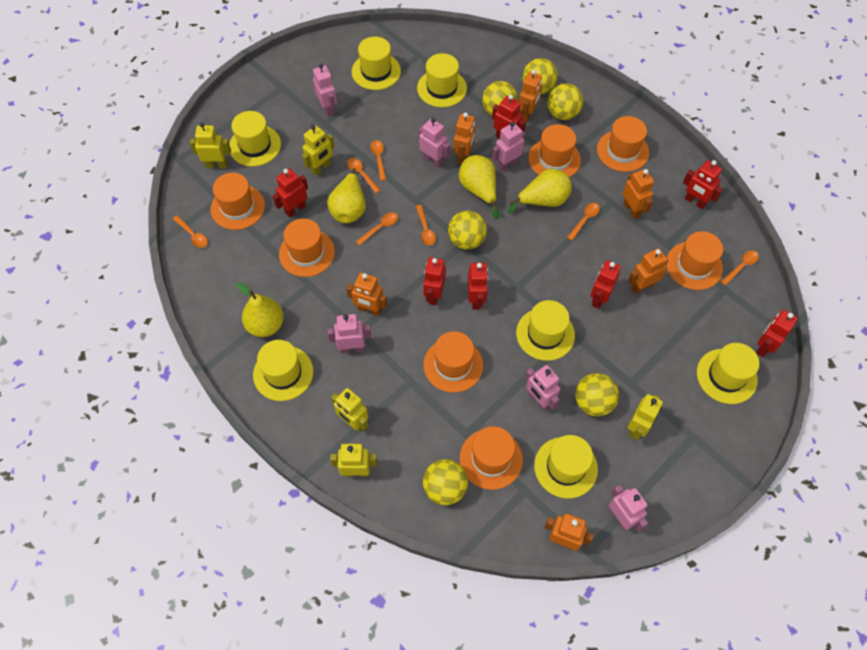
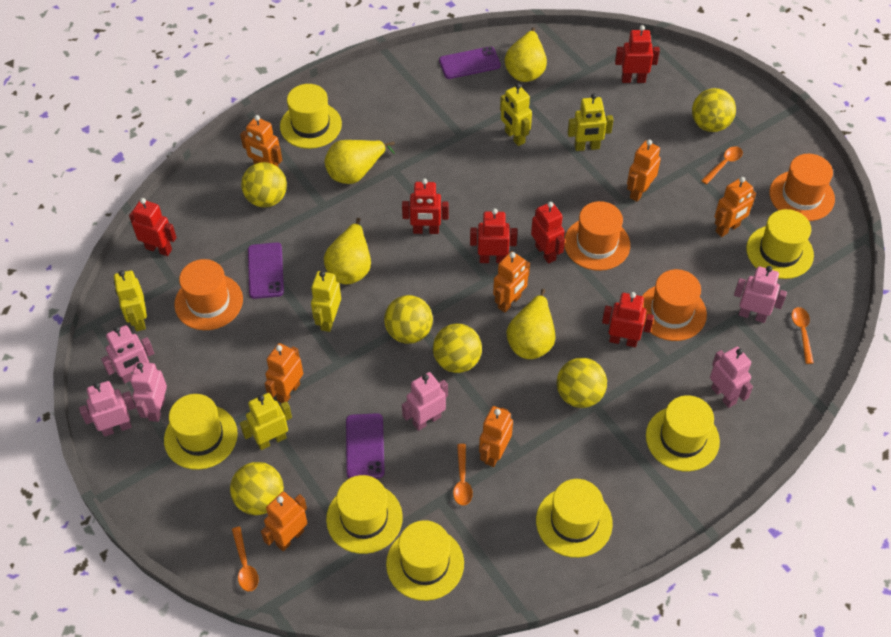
orange hat: 7 -> 4
orange robot: 6 -> 7
orange spoon: 7 -> 4
purple phone: 0 -> 3
red robot: 7 -> 6

